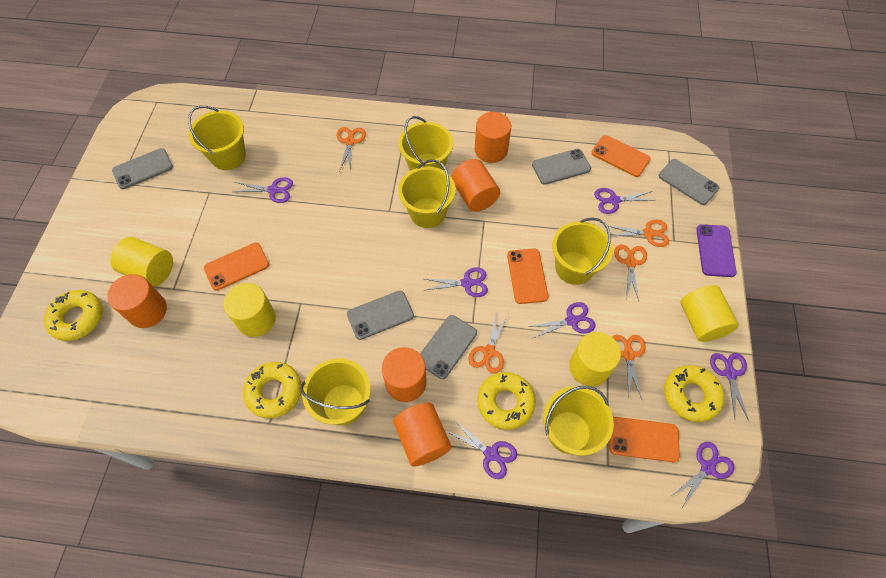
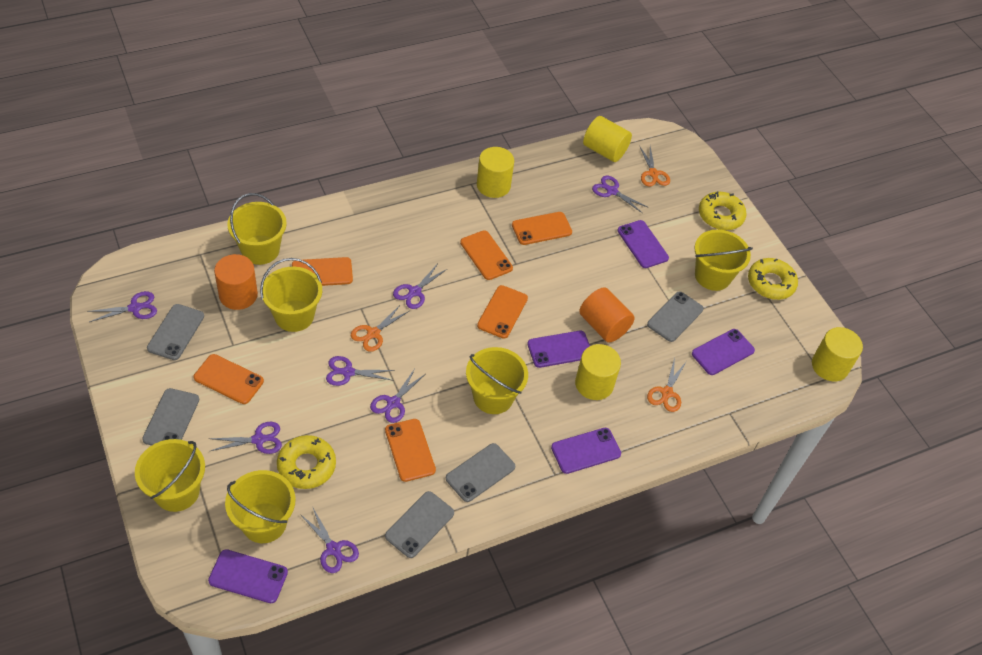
orange cylinder: 5 -> 2
orange phone: 4 -> 6
orange scissors: 5 -> 3
purple phone: 1 -> 5
yellow donut: 4 -> 3

